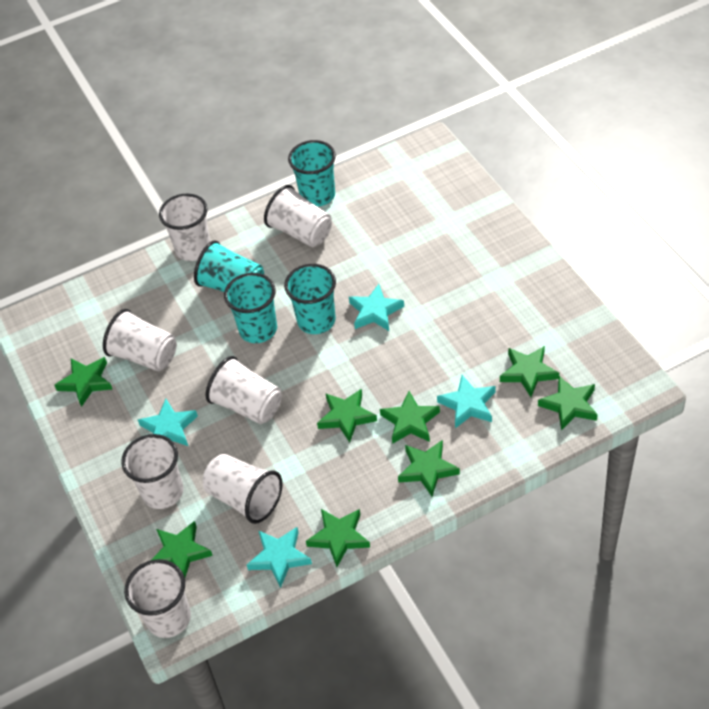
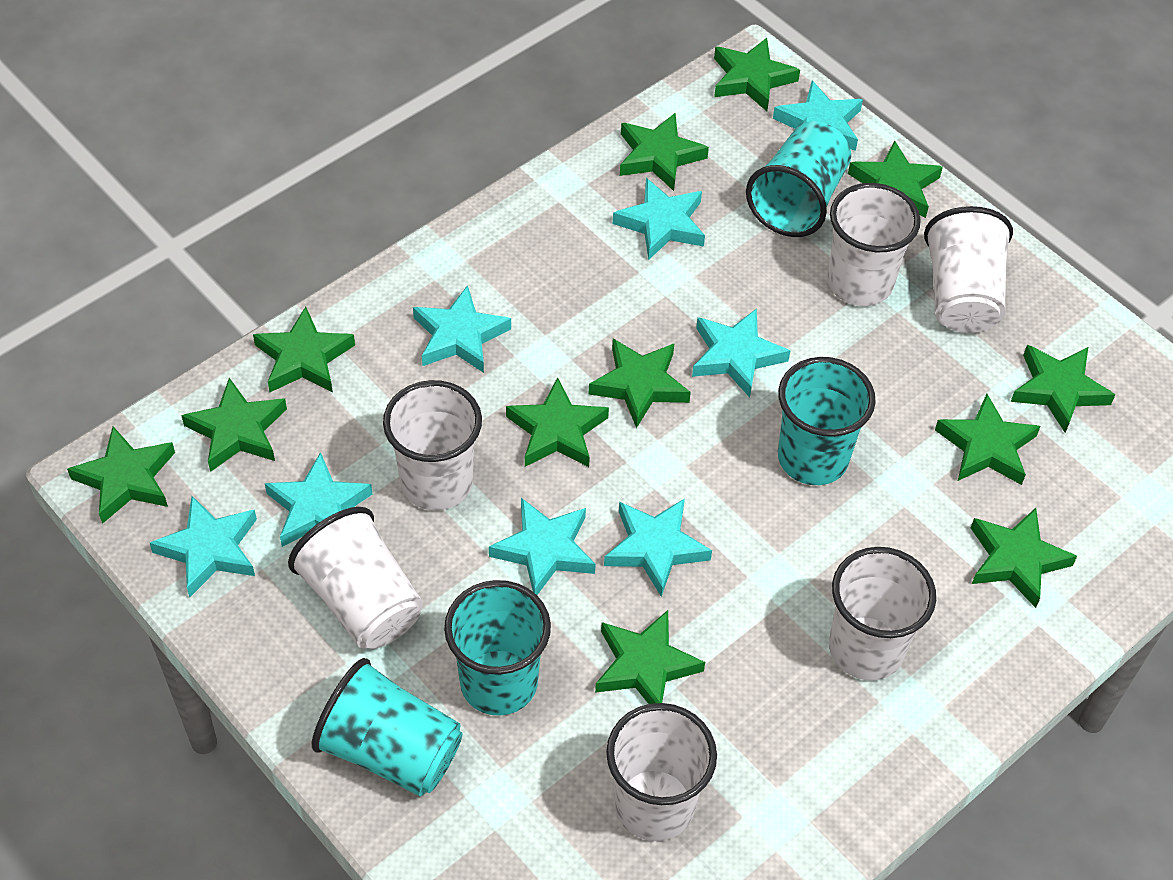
green star: 8 -> 12
turquoise star: 4 -> 8
white cup: 7 -> 6

